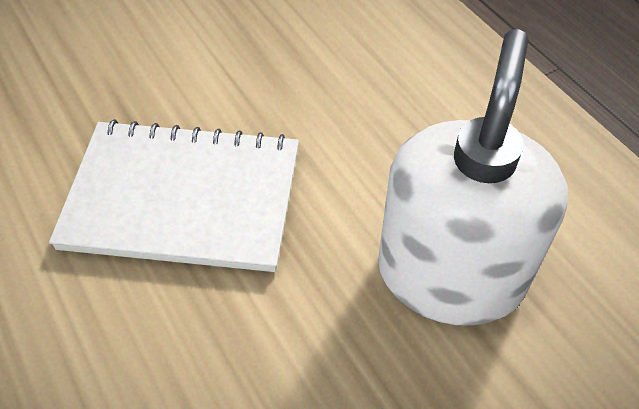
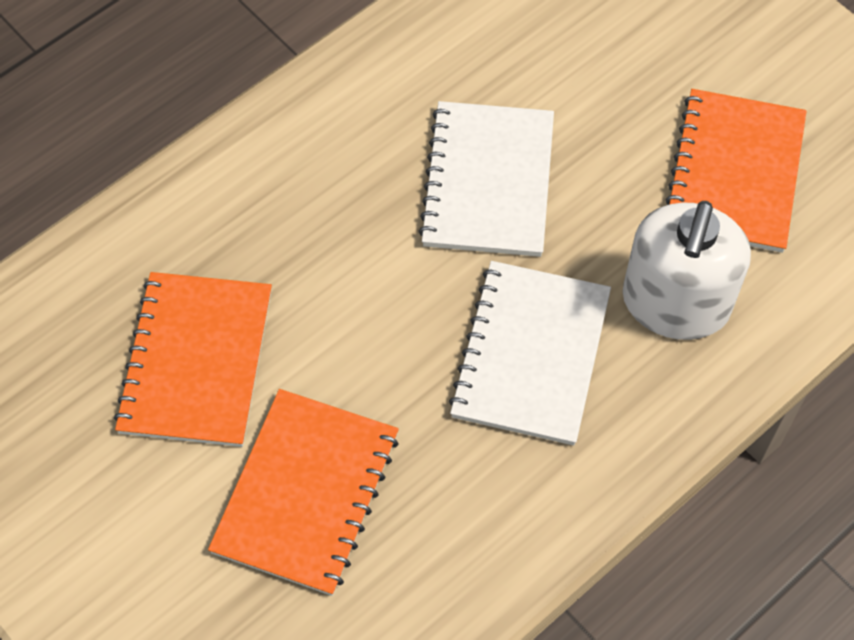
orange notebook: 0 -> 3
white notebook: 1 -> 2

